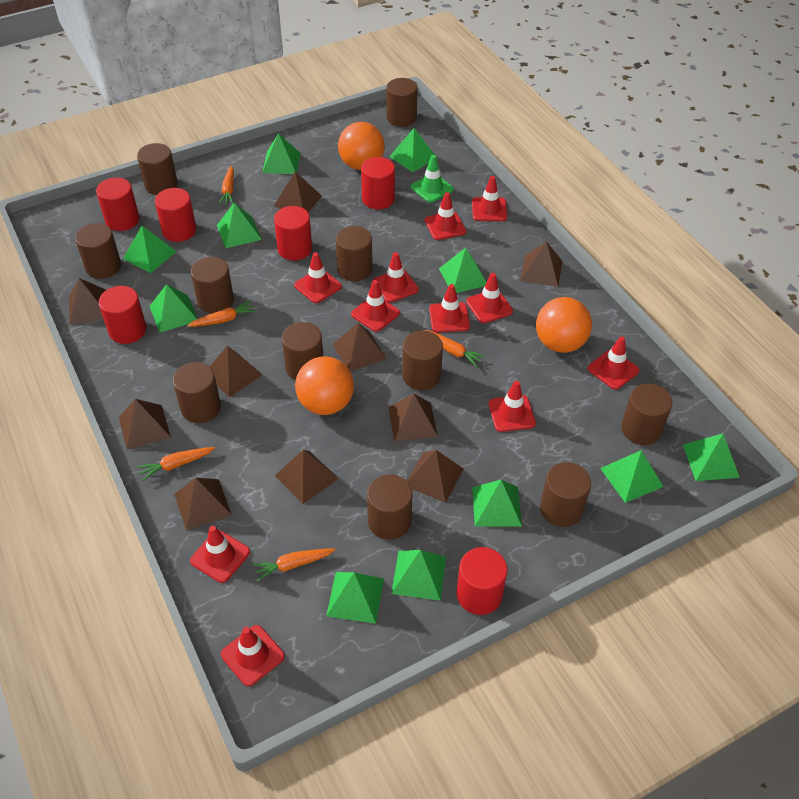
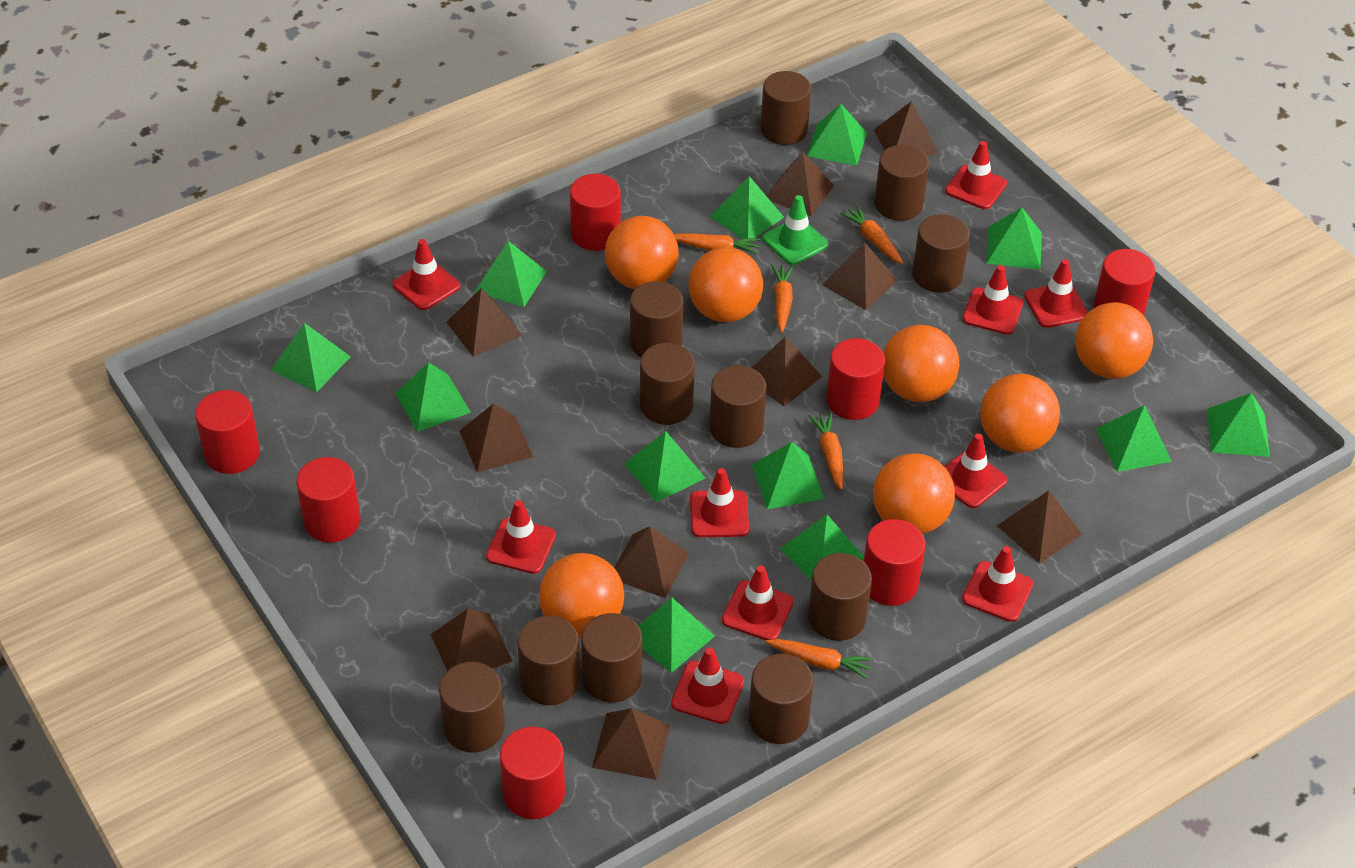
green pyramid: 11 -> 12
orange ball: 3 -> 7
red cylinder: 6 -> 7
red traffic cone: 11 -> 10

